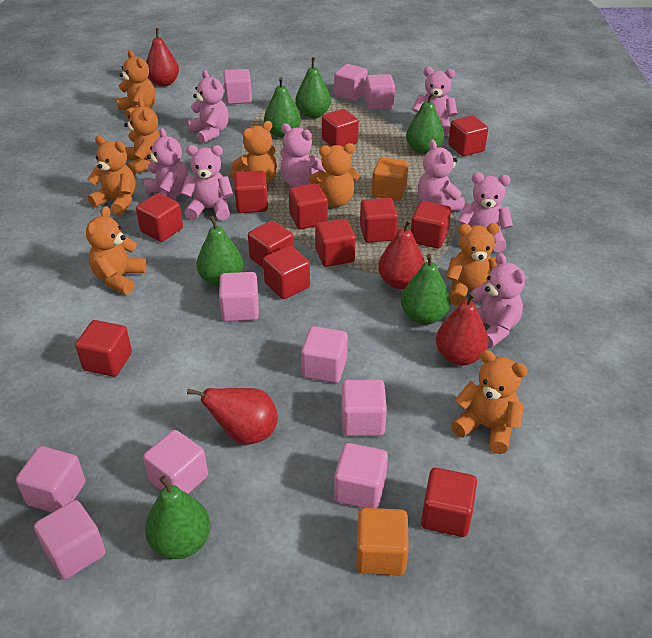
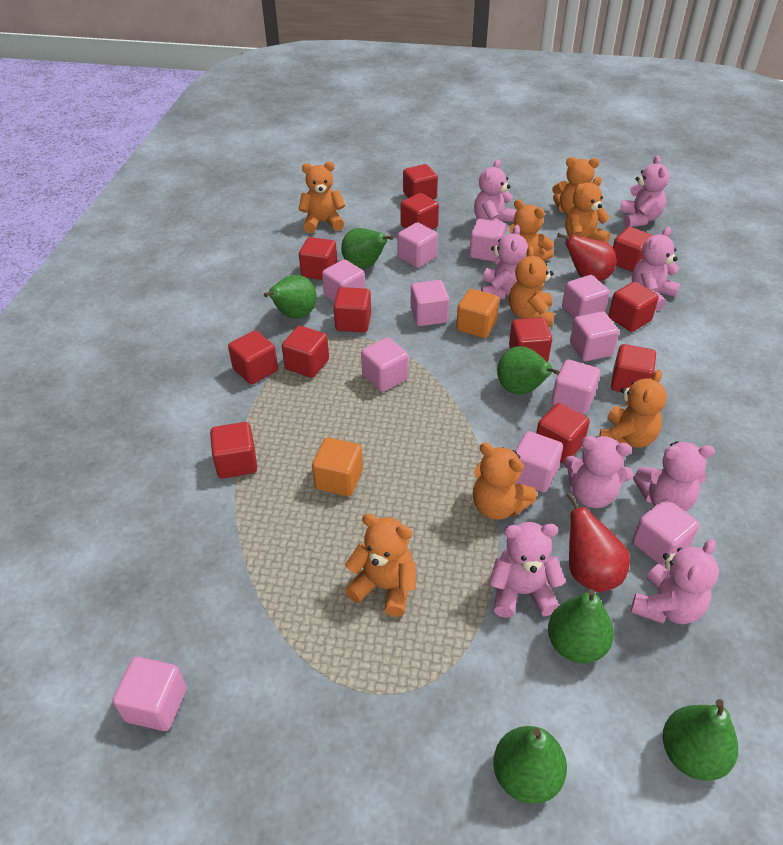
pink cube: 10 -> 11
red pear: 4 -> 2

